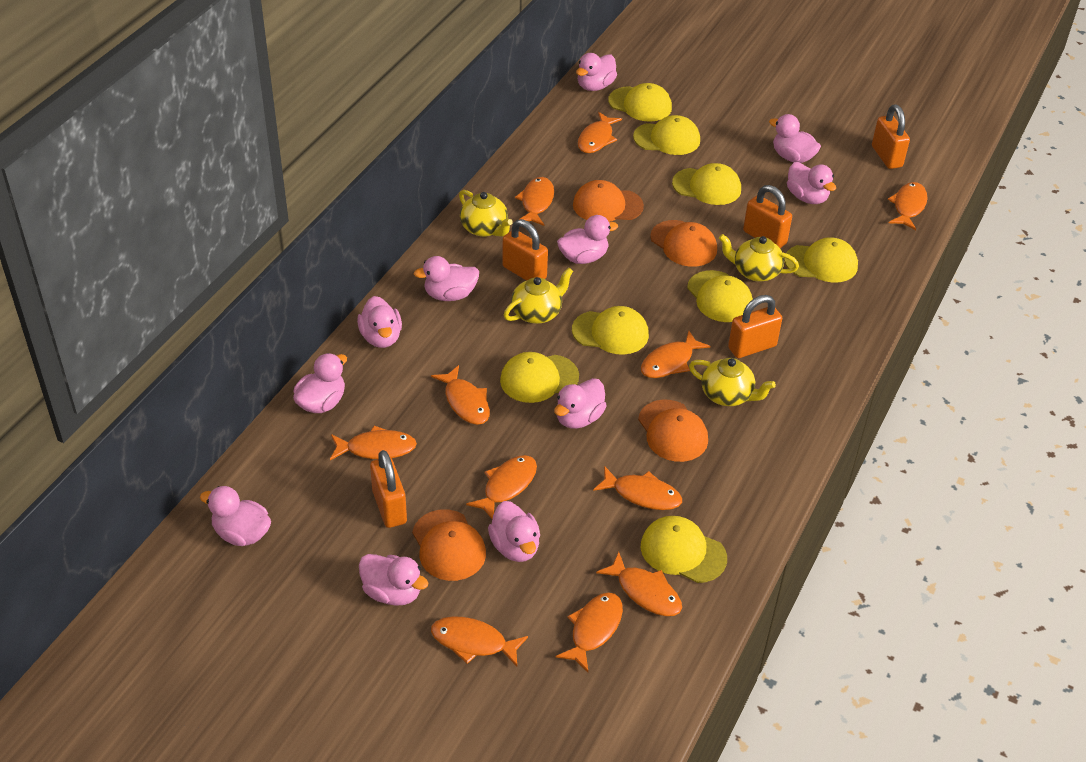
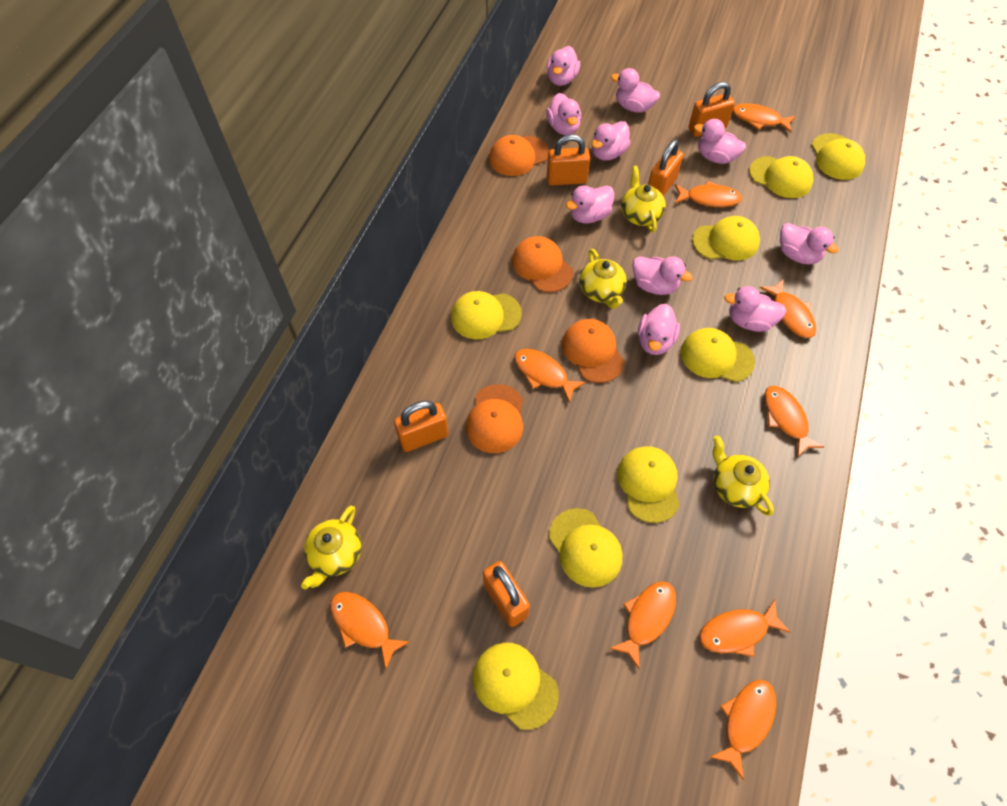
orange fish: 11 -> 9
pink duck: 11 -> 10

